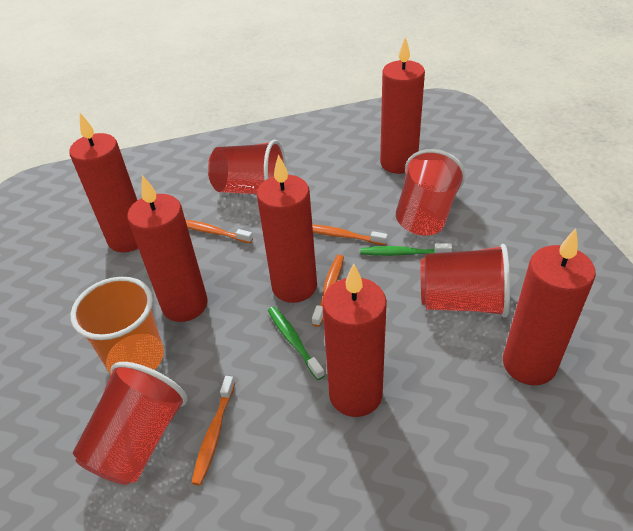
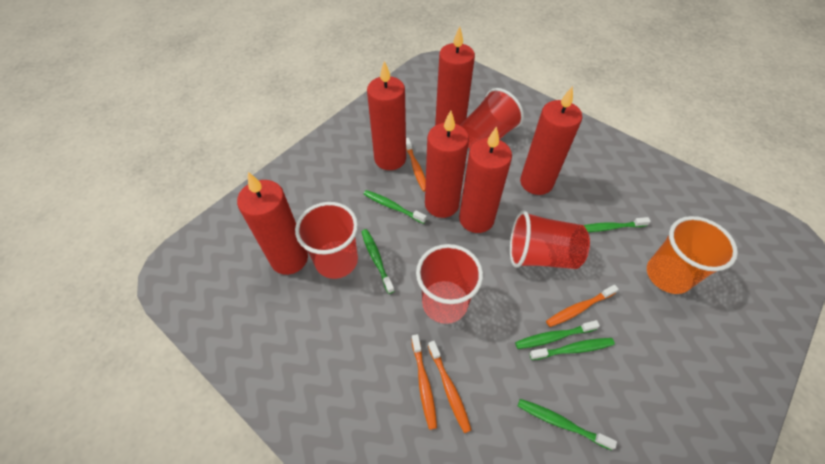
green toothbrush: 2 -> 6

